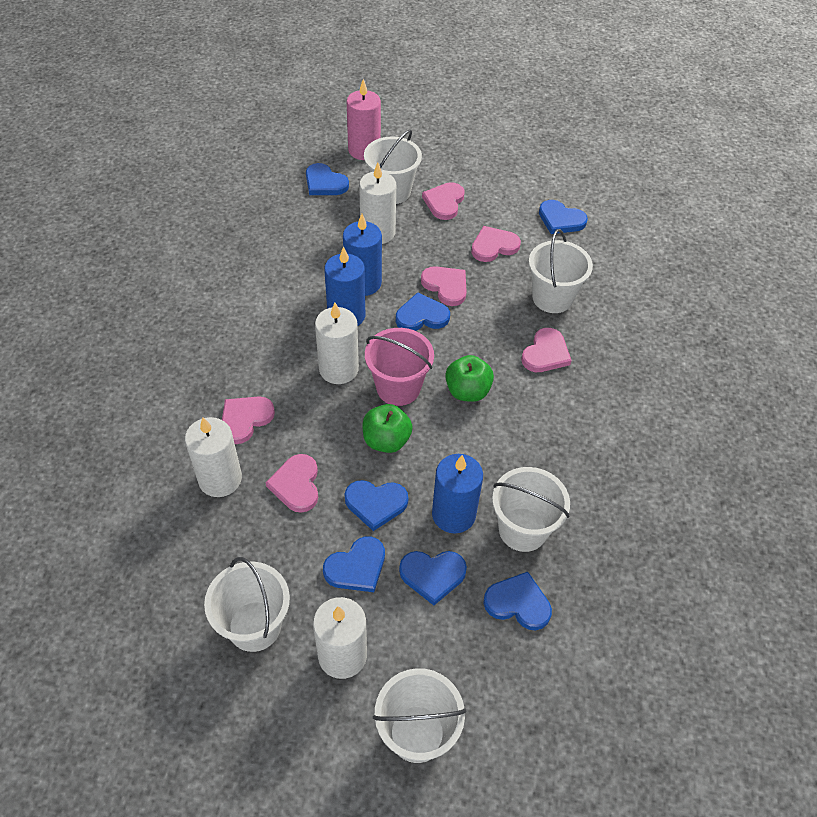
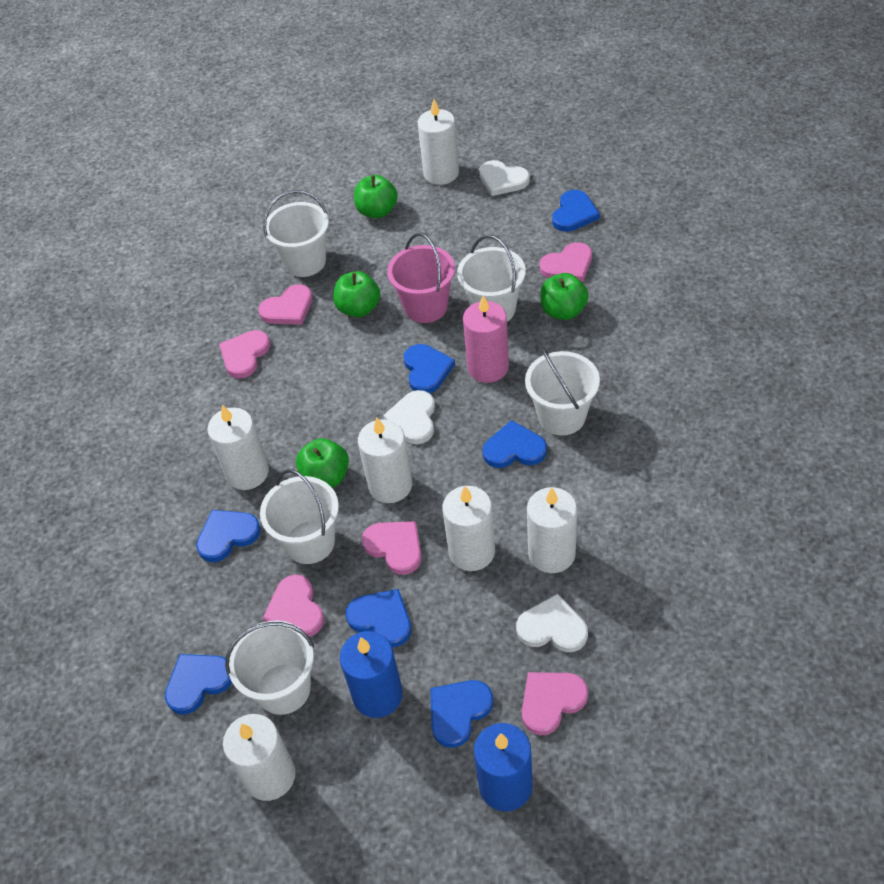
blue candle: 3 -> 2
green apple: 2 -> 4
white candle: 4 -> 6
white heart: 0 -> 3

